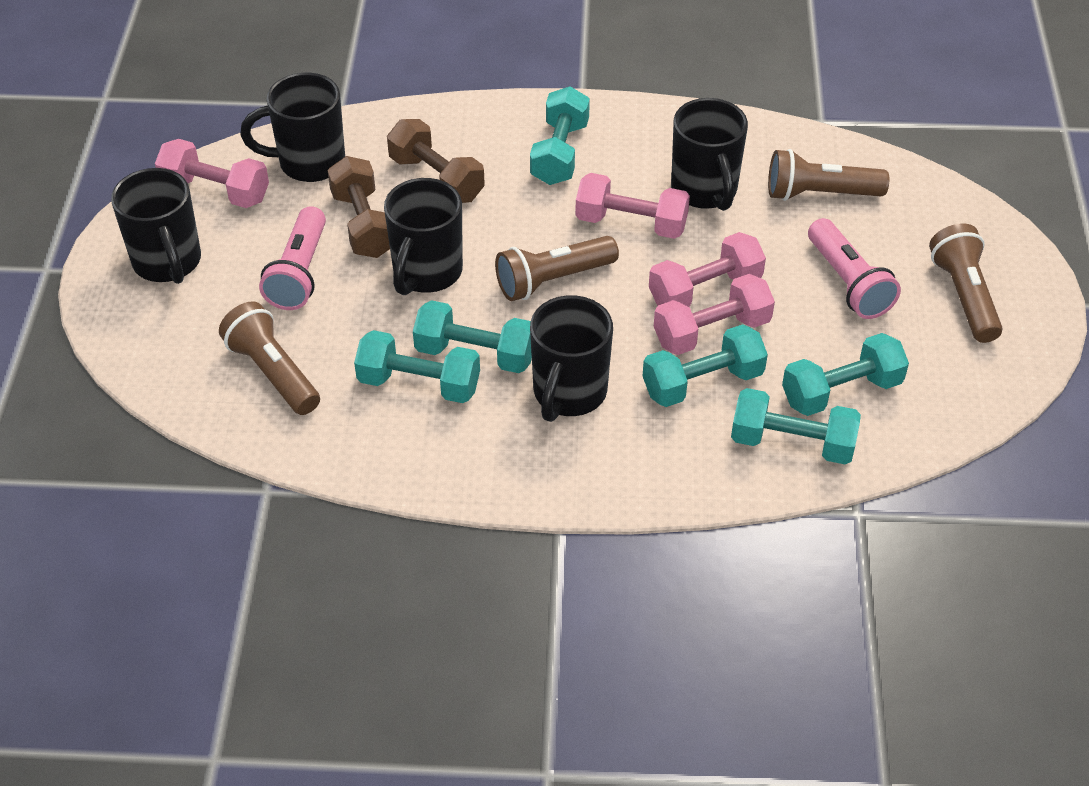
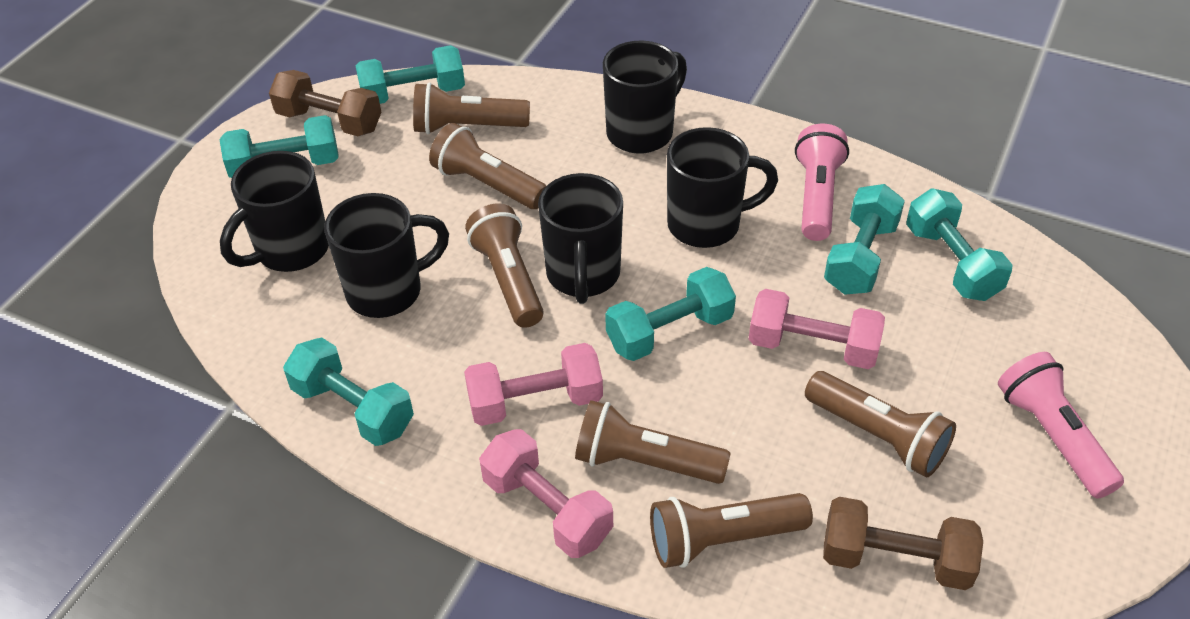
brown flashlight: 4 -> 6
pink dumbbell: 4 -> 3

